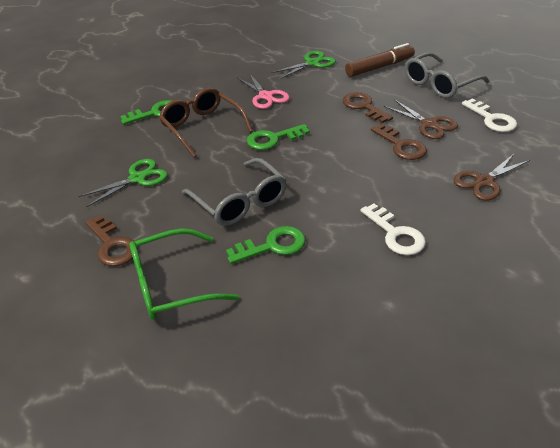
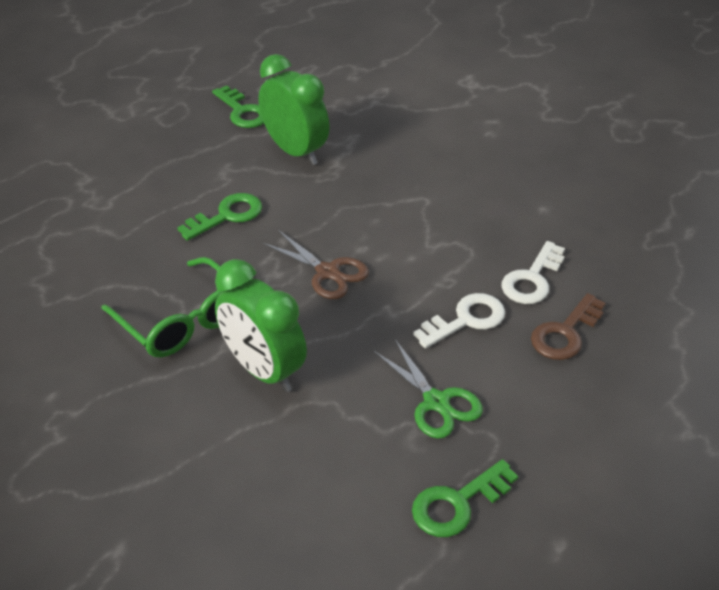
brown glasses: 1 -> 0
brown key: 3 -> 1
brown marker: 1 -> 0
brown scissors: 2 -> 1
green clock: 0 -> 2
green scissors: 2 -> 1
grey glasses: 2 -> 0
pink scissors: 1 -> 0

